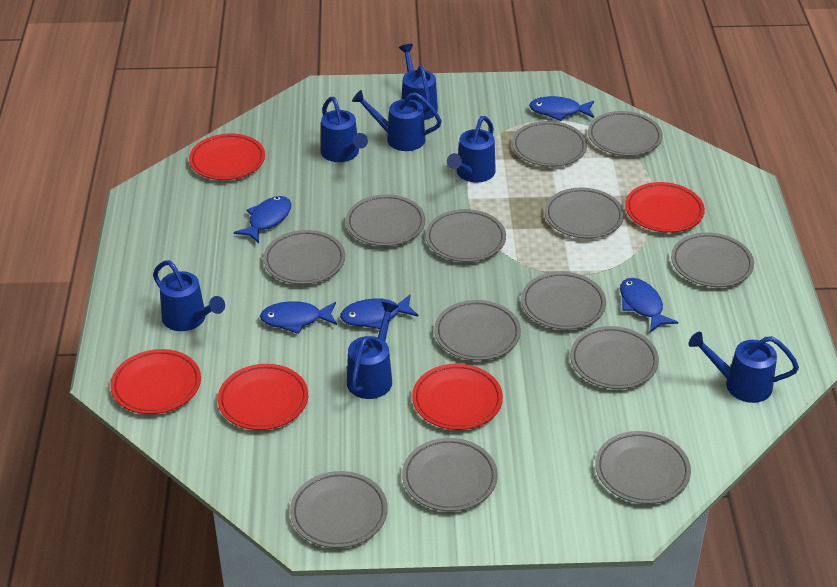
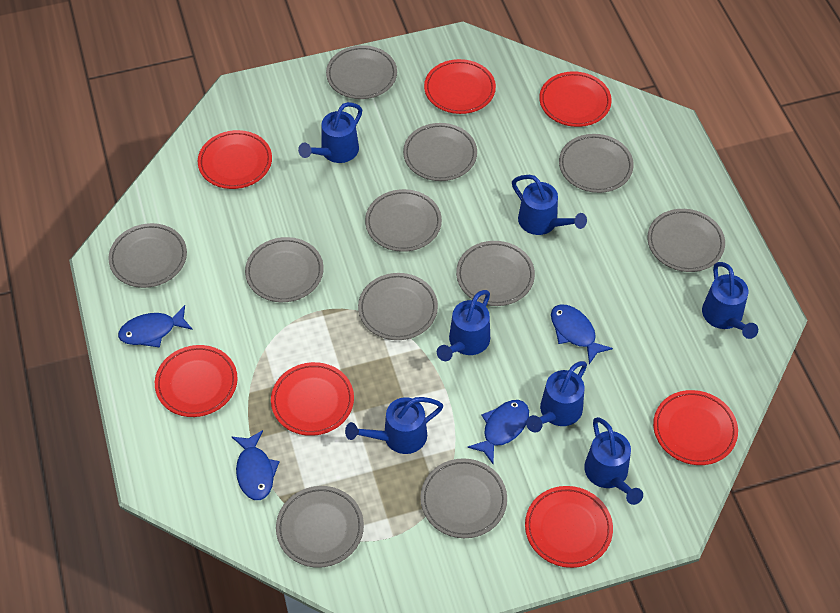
blue fish: 5 -> 4
grey plate: 13 -> 11
red plate: 5 -> 7

